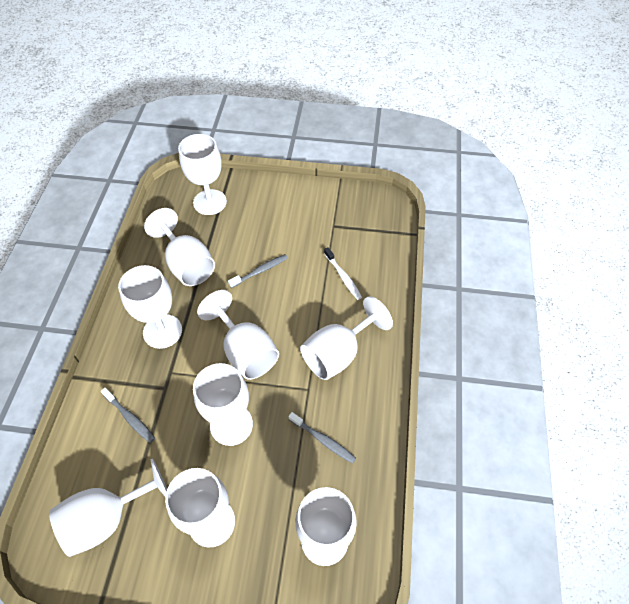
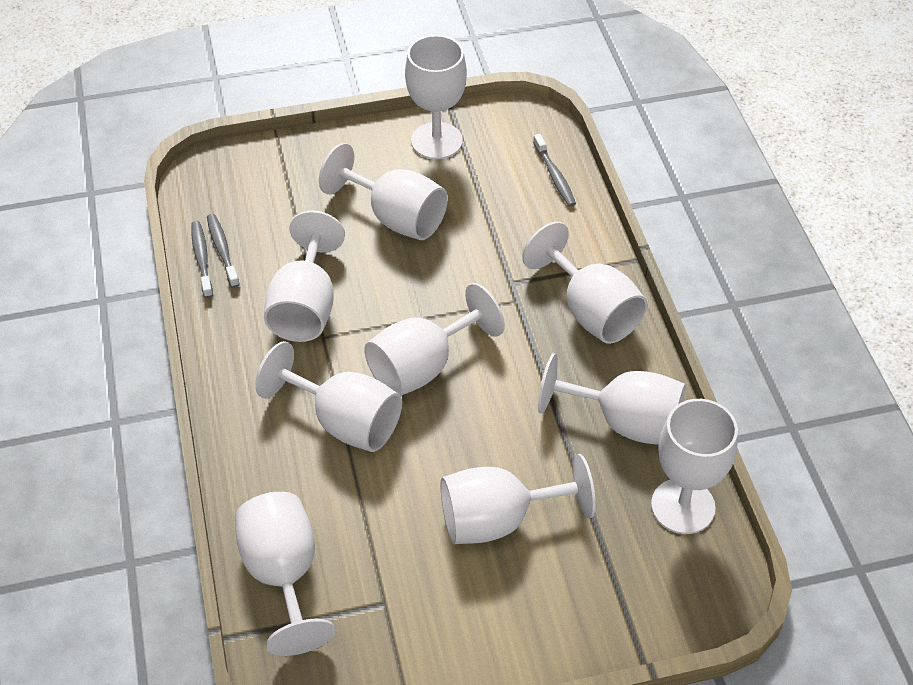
white goblet: 9 -> 10
white toothbrush: 1 -> 0

